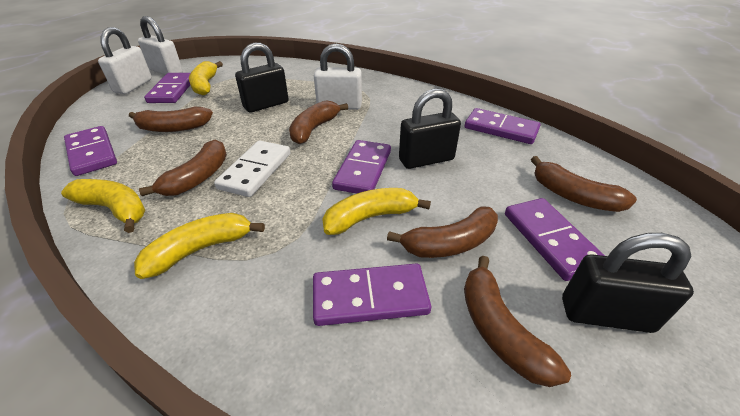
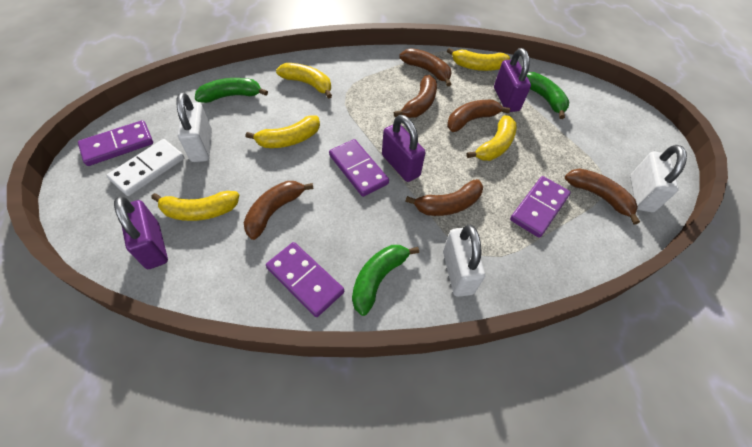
black padlock: 3 -> 0
green banana: 0 -> 3
purple domino: 6 -> 4
purple padlock: 0 -> 3
yellow banana: 4 -> 5

